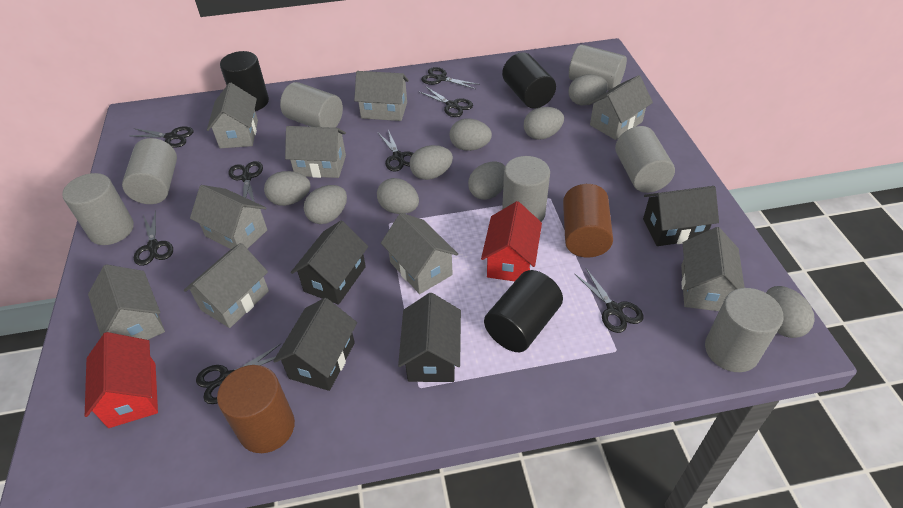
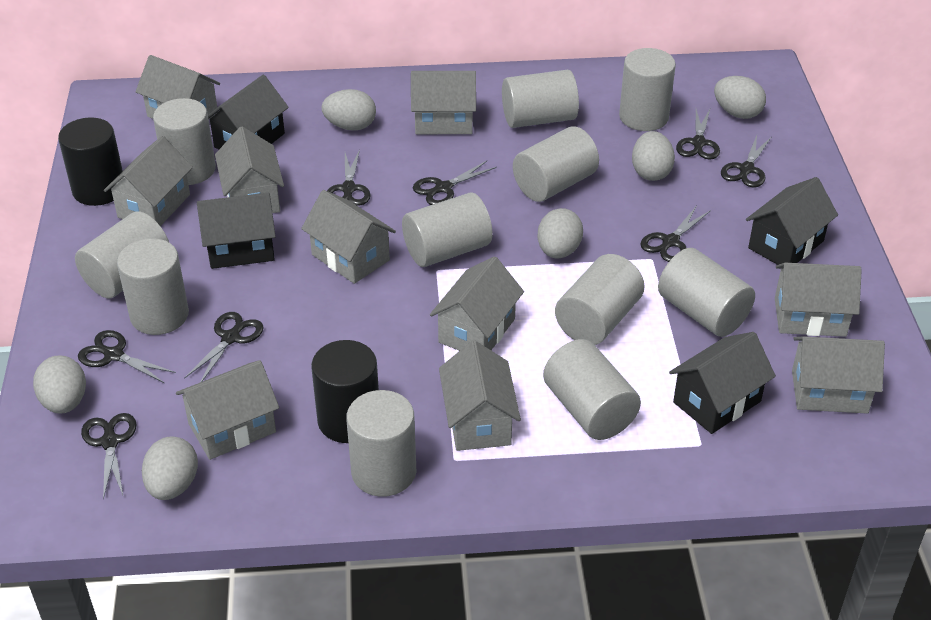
black cylinder: 3 -> 2
brown cylinder: 2 -> 0
grey cylinder: 7 -> 11
grey egg: 9 -> 6
grey house: 9 -> 10
red house: 2 -> 0

